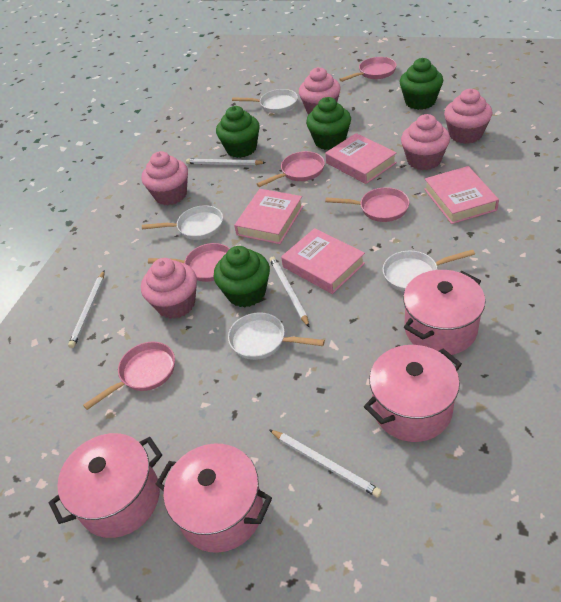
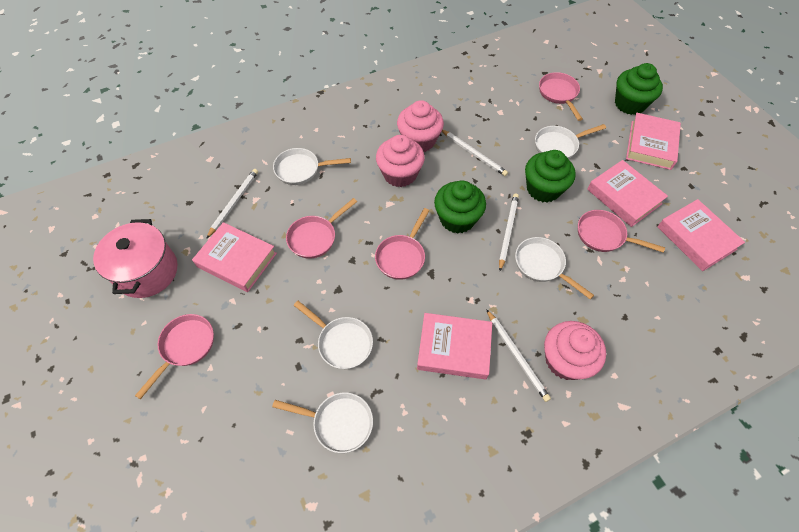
green cupcake: 4 -> 3
pink book: 4 -> 5
pink cupcake: 5 -> 3
pink pot: 4 -> 1
white pan: 4 -> 5

